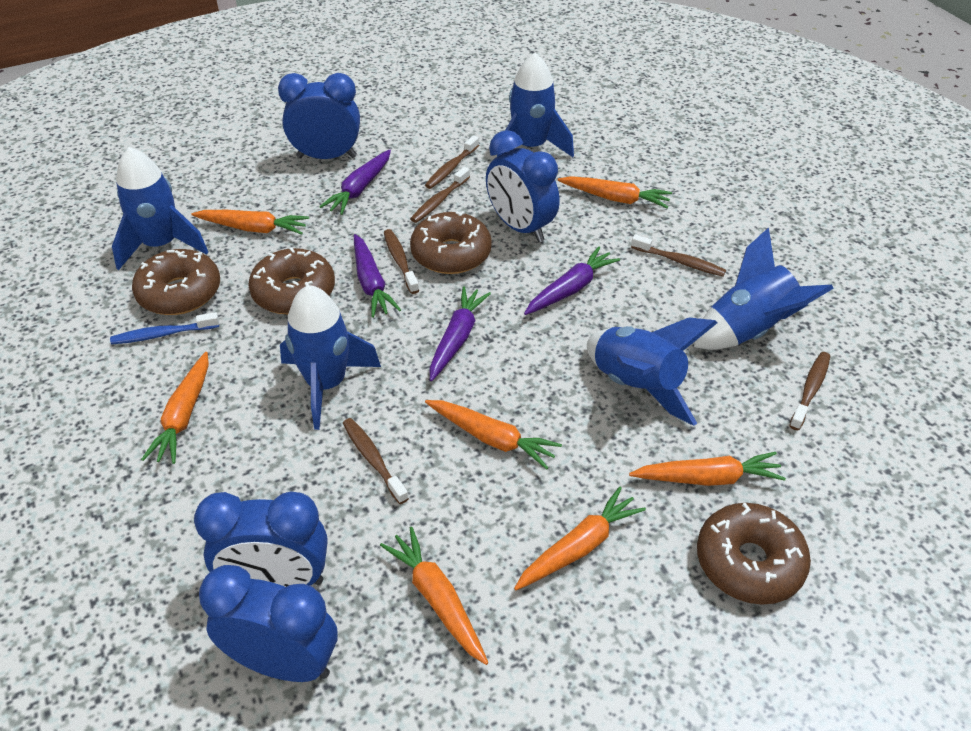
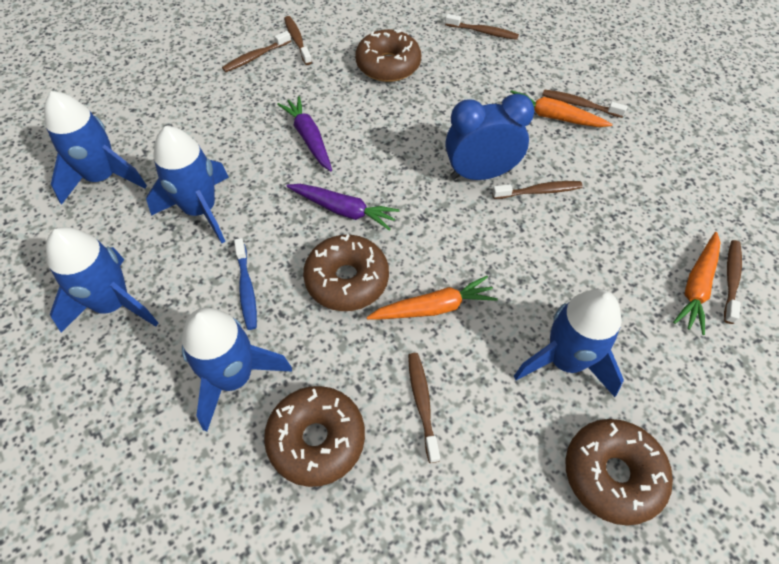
blue clock: 4 -> 1
brown toothbrush: 6 -> 7
orange carrot: 7 -> 3
purple carrot: 4 -> 2

